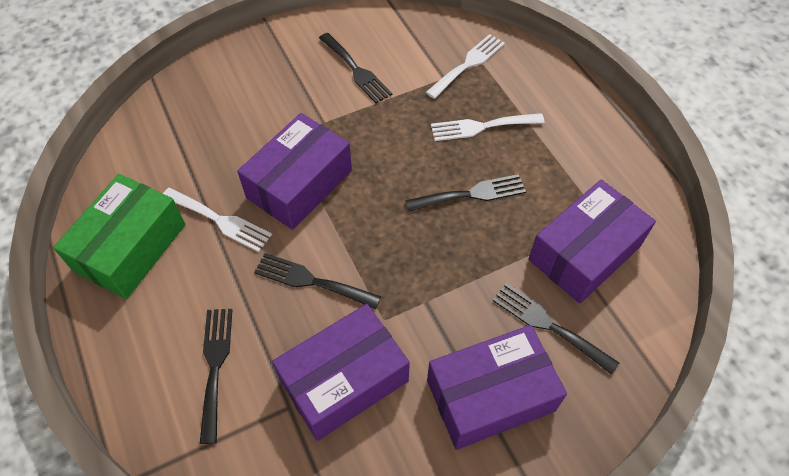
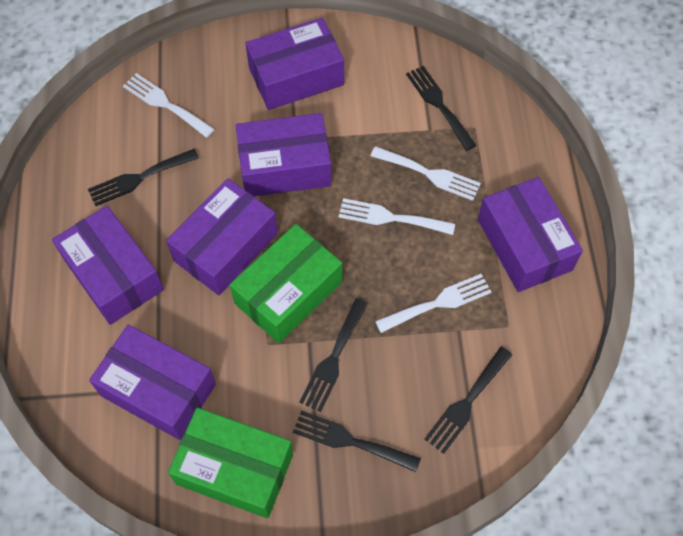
green box: 1 -> 2
purple box: 4 -> 6
white fork: 3 -> 4

